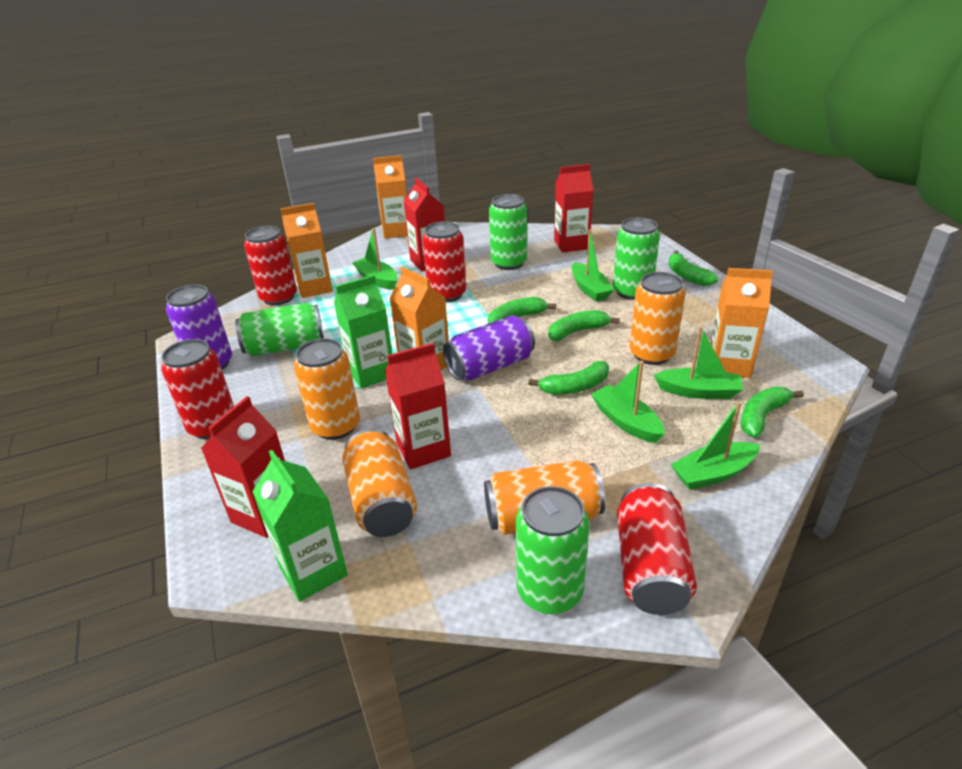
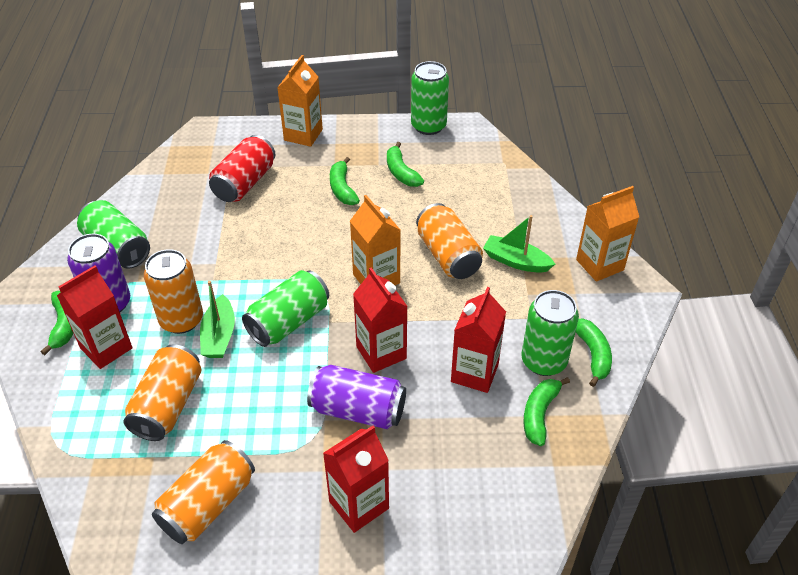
green boat: 5 -> 2
green carton: 2 -> 0
orange carton: 4 -> 3
red can: 4 -> 1

